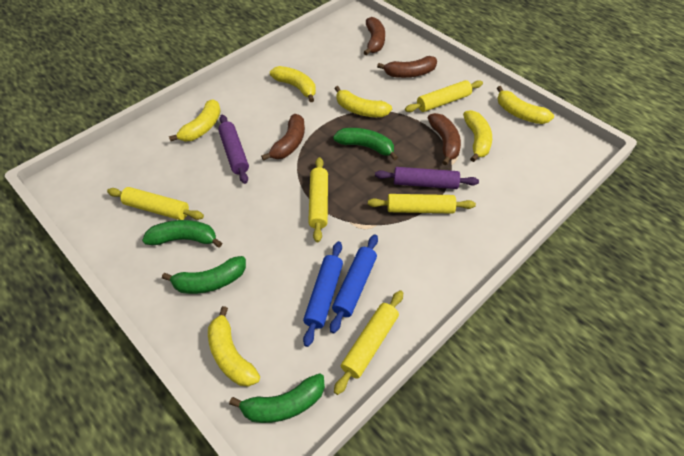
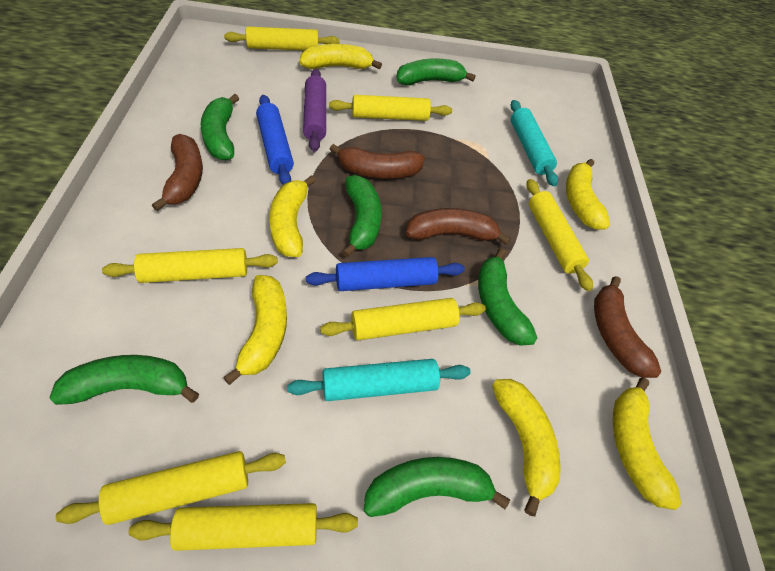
green banana: 4 -> 6
purple rolling pin: 2 -> 1
turquoise rolling pin: 0 -> 2
yellow rolling pin: 5 -> 7

